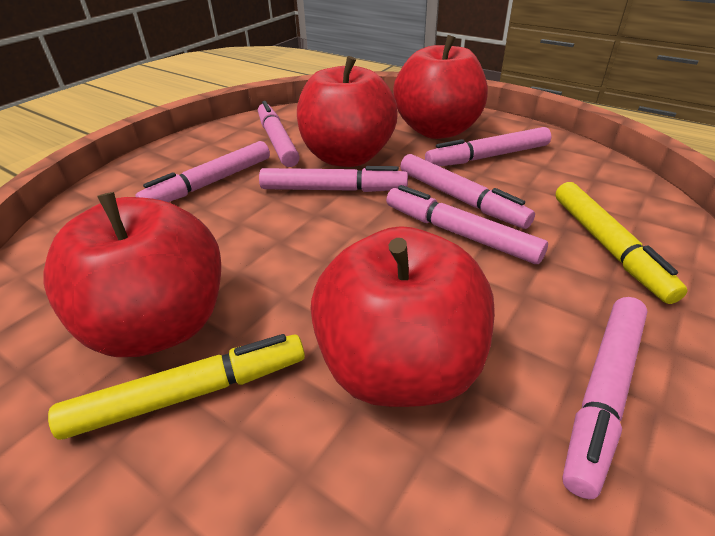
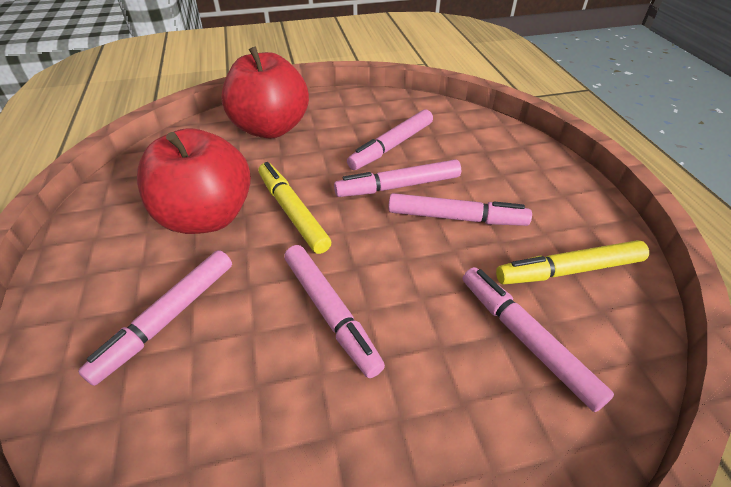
pink marker: 7 -> 6
red apple: 4 -> 2

